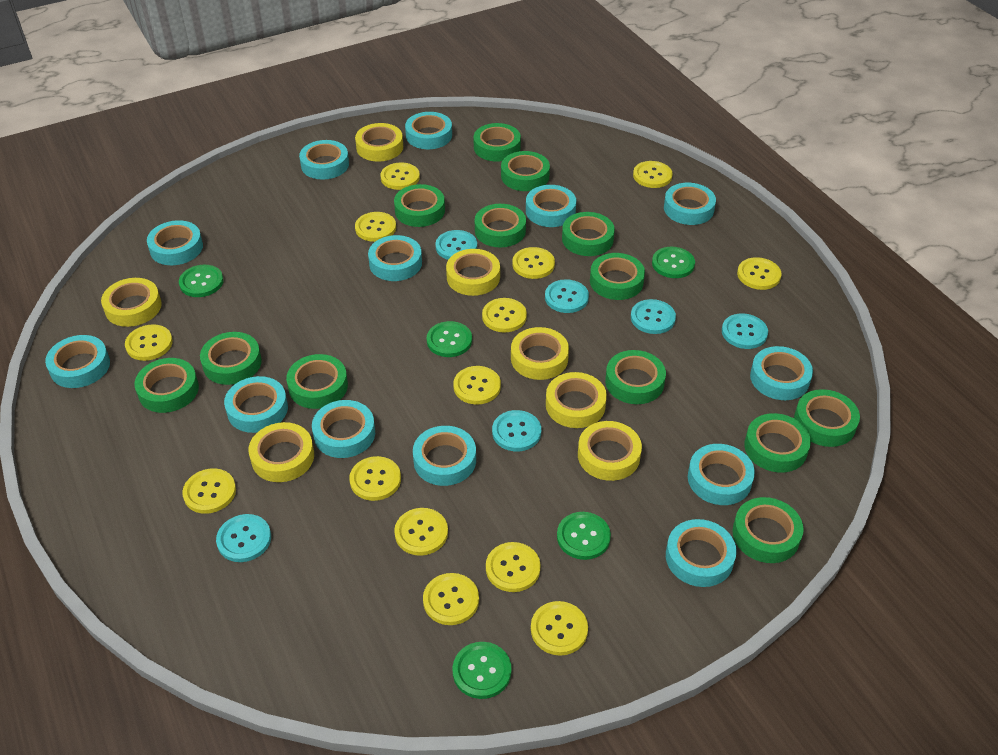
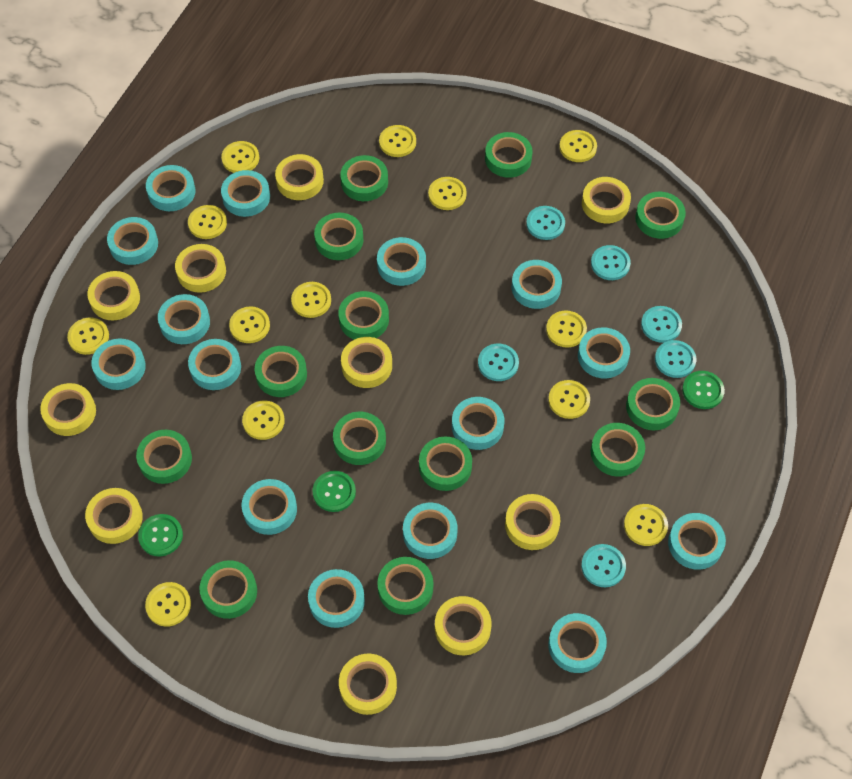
green button: 5 -> 3
turquoise tape: 13 -> 15
yellow button: 14 -> 13
yellow tape: 7 -> 10

